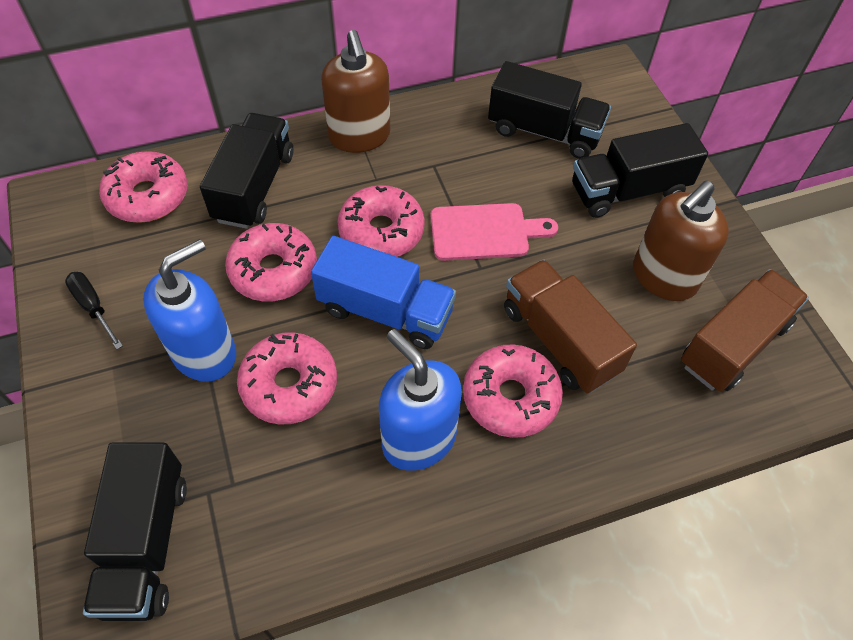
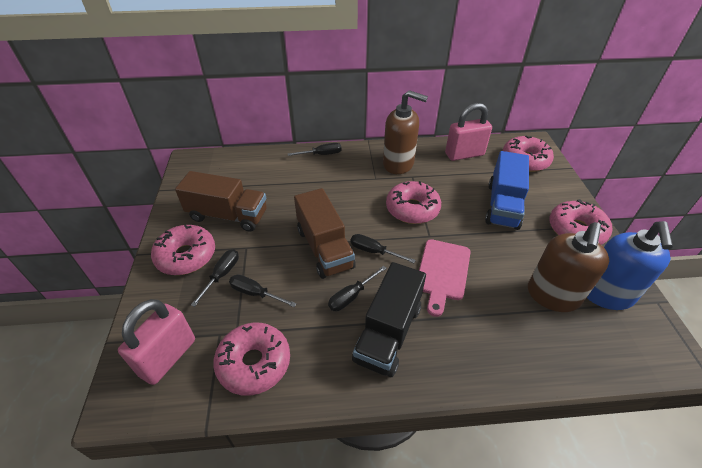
black screwdriver: 1 -> 5
black truck: 4 -> 1
blue soap dispenser: 2 -> 1
pink padlock: 0 -> 2

